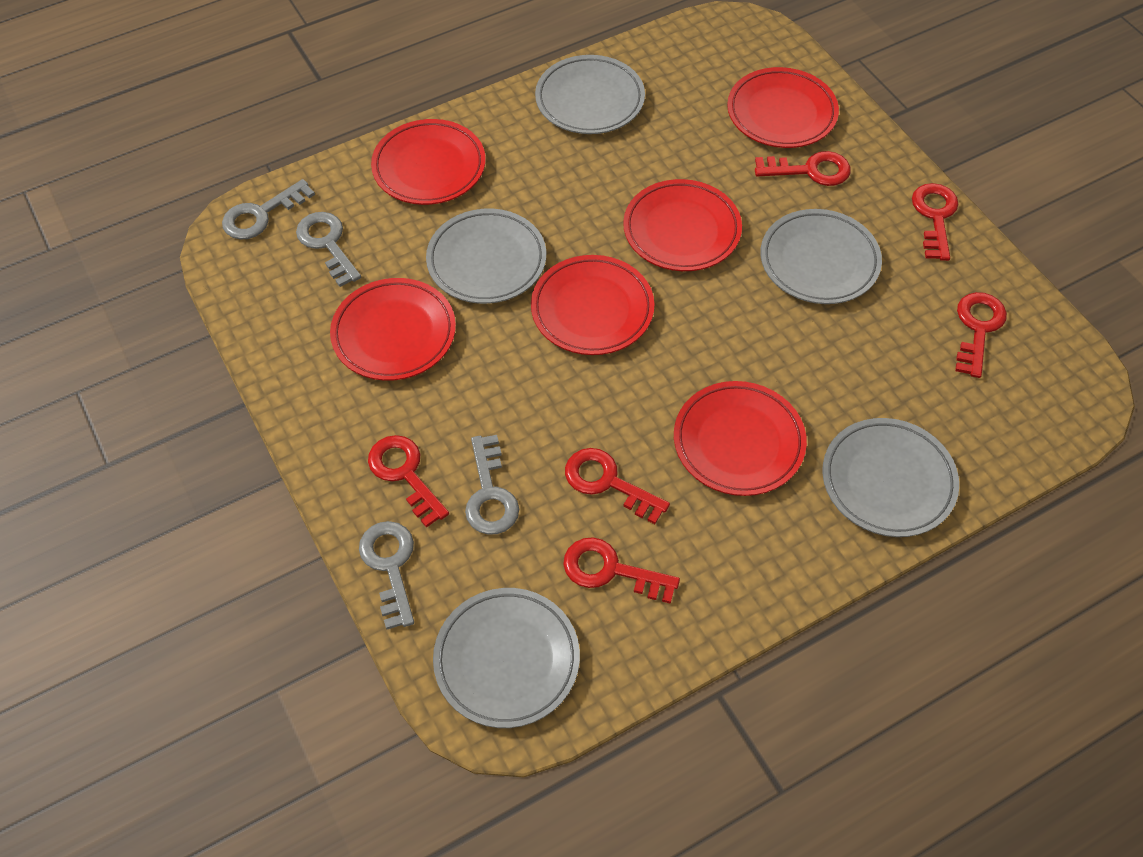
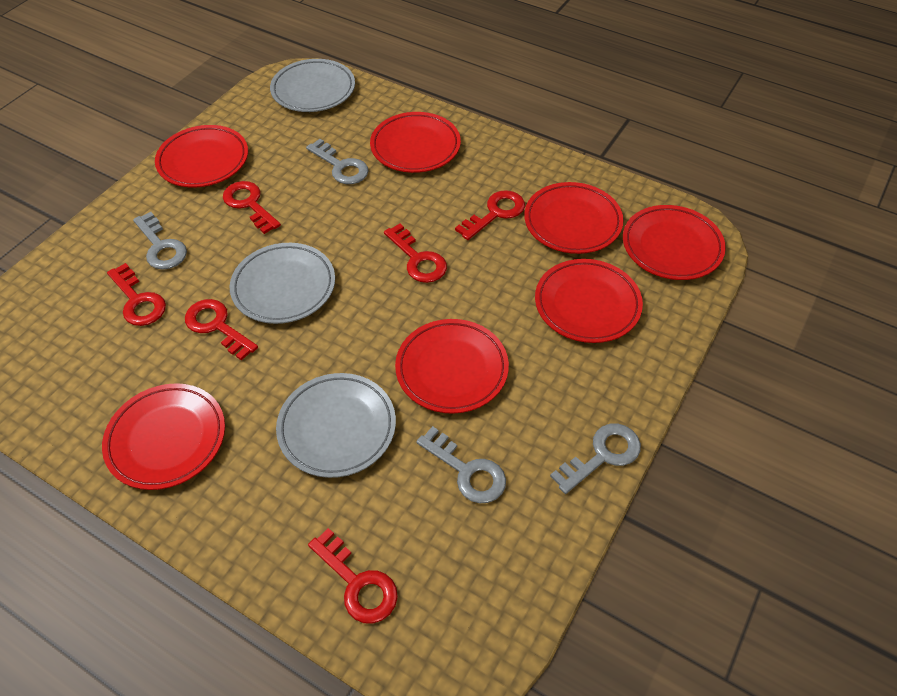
grey plate: 5 -> 3
red plate: 6 -> 7

